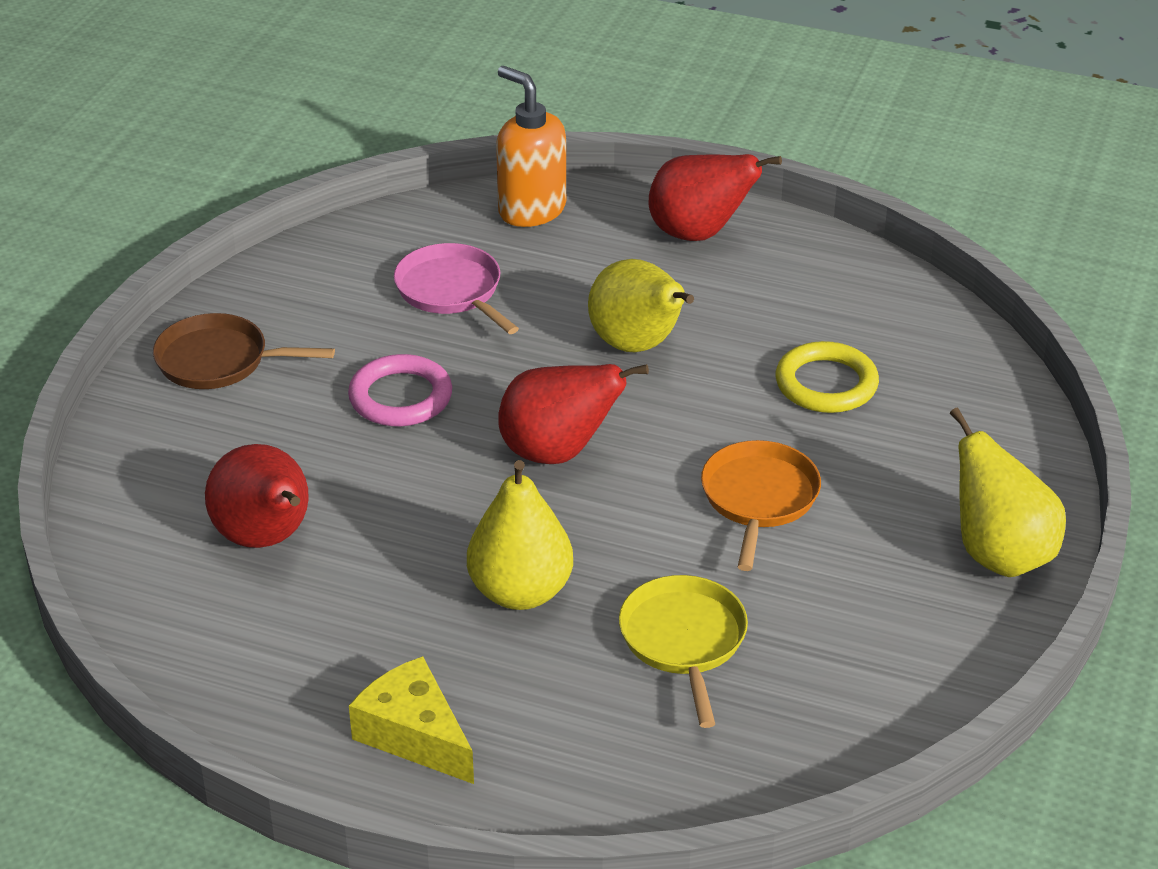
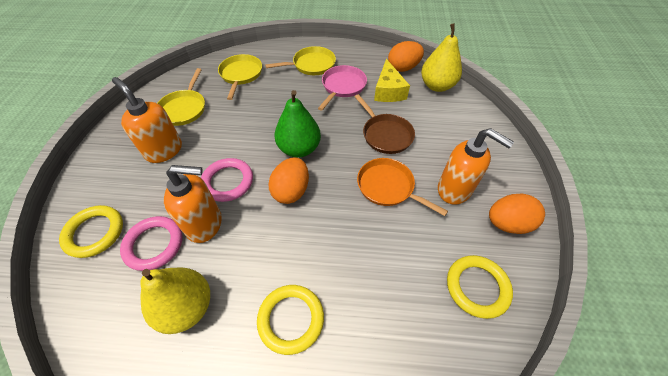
green pear: 0 -> 1
orange egg: 0 -> 3
orange soap dispenser: 1 -> 3
pink ring: 1 -> 2
red pear: 3 -> 0
yellow pan: 1 -> 3
yellow pear: 3 -> 2
yellow ring: 1 -> 3

